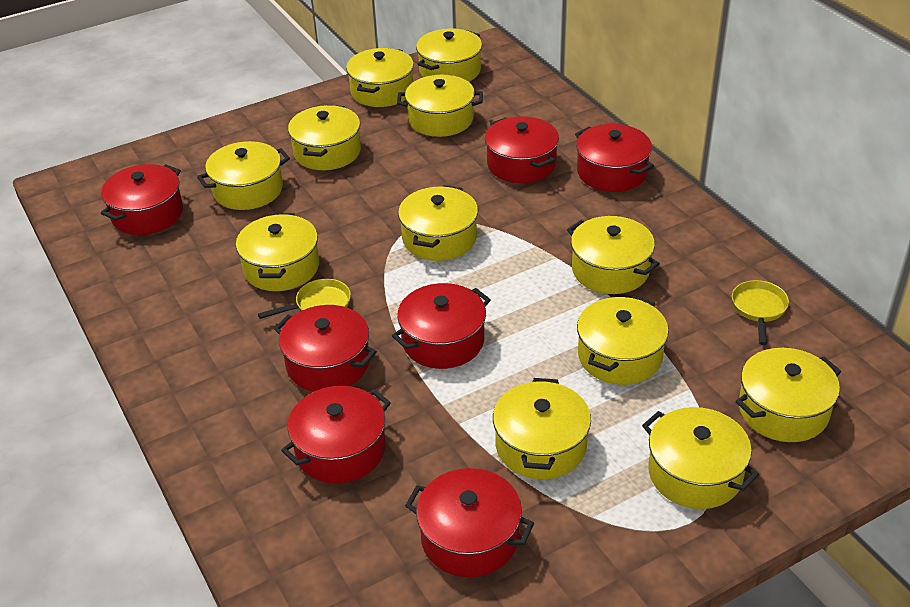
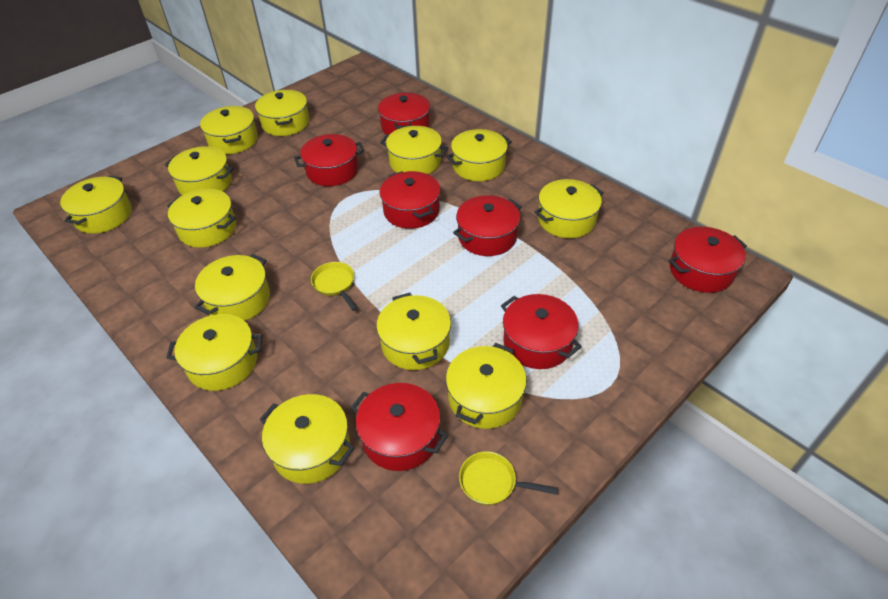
yellow pot: 12 -> 13

